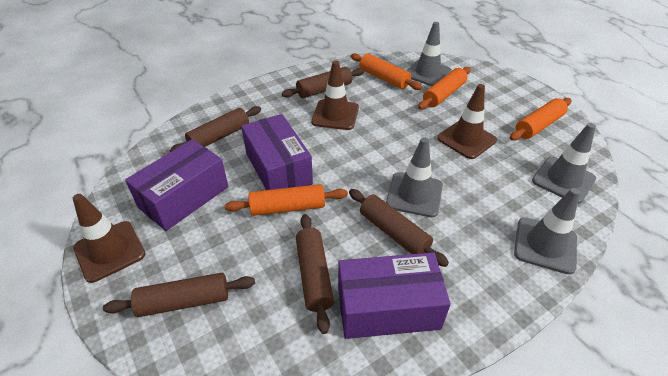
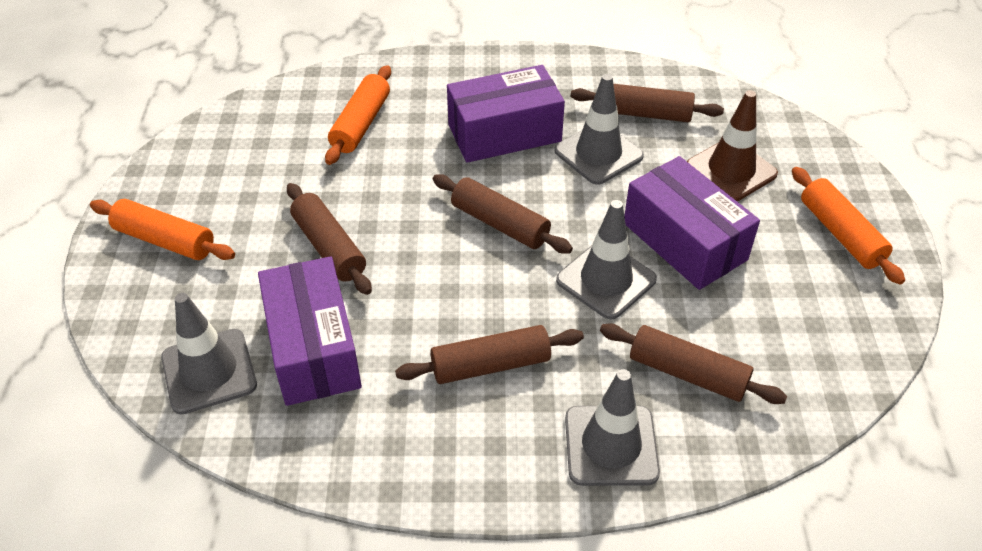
brown traffic cone: 3 -> 1
orange rolling pin: 4 -> 3

